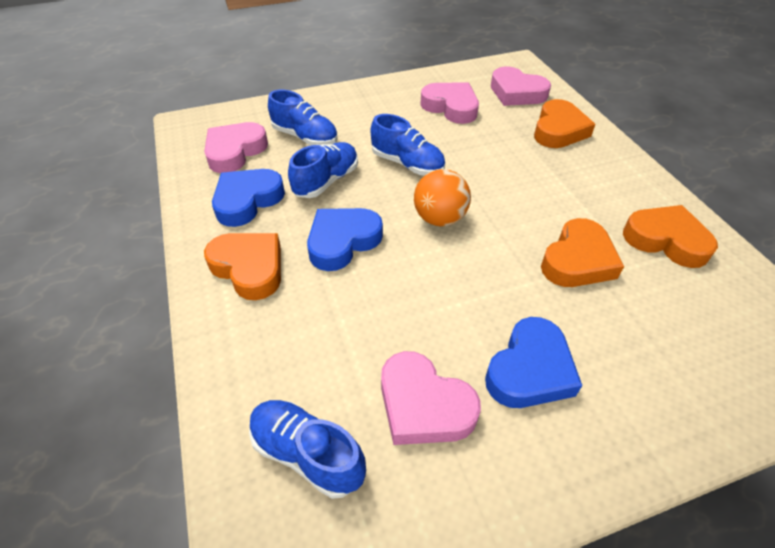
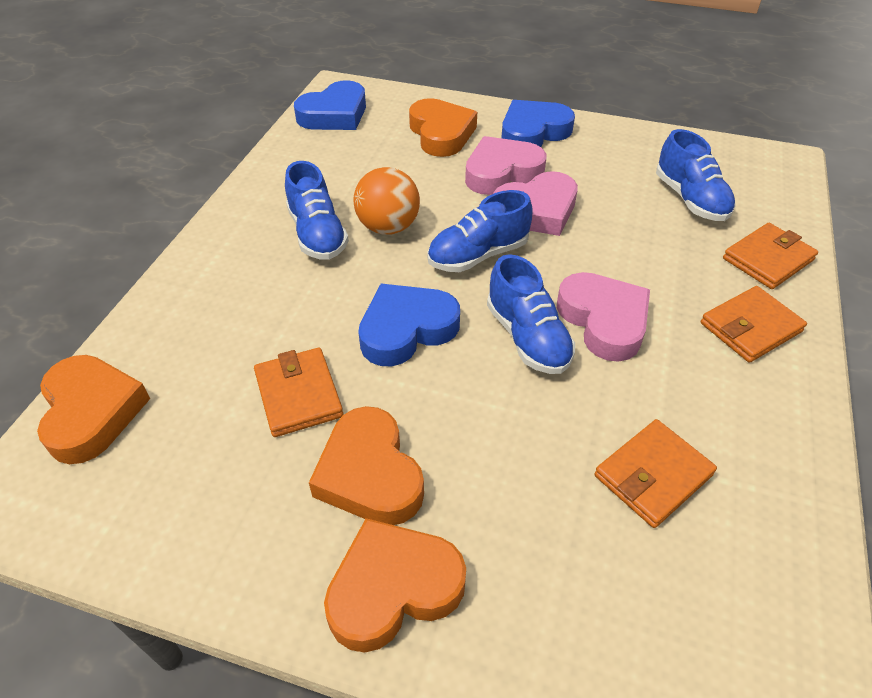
orange wallet: 0 -> 4
pink heart: 4 -> 3

